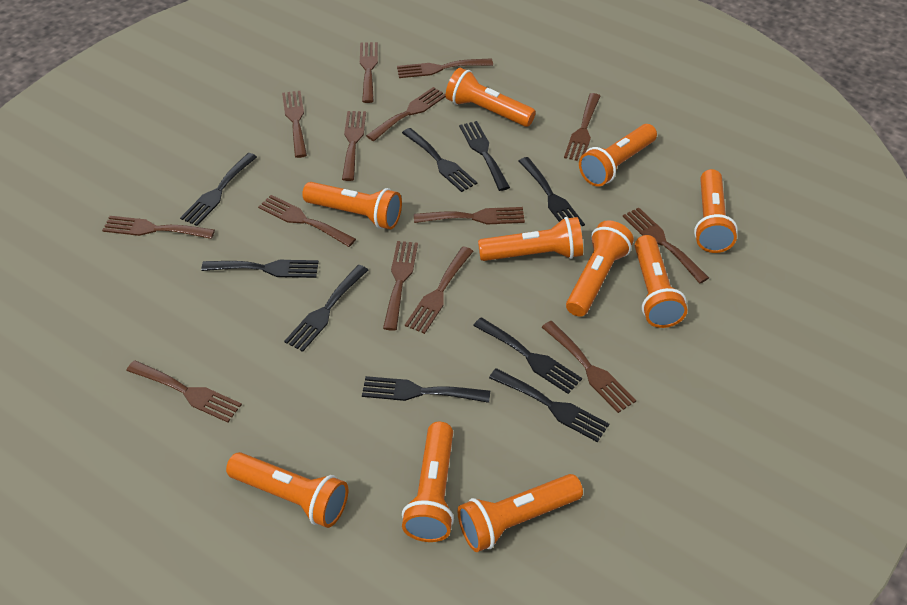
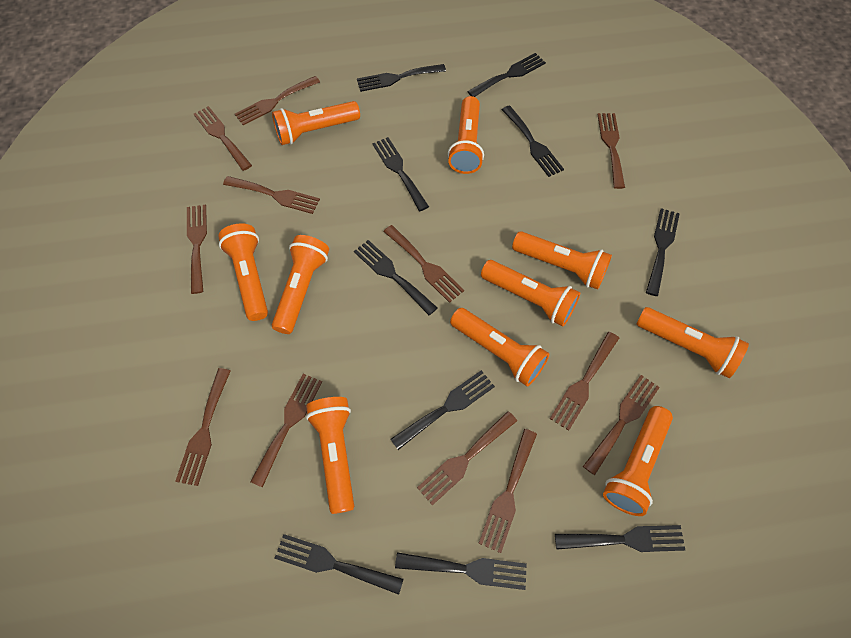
black fork: 9 -> 10
brown fork: 14 -> 12

